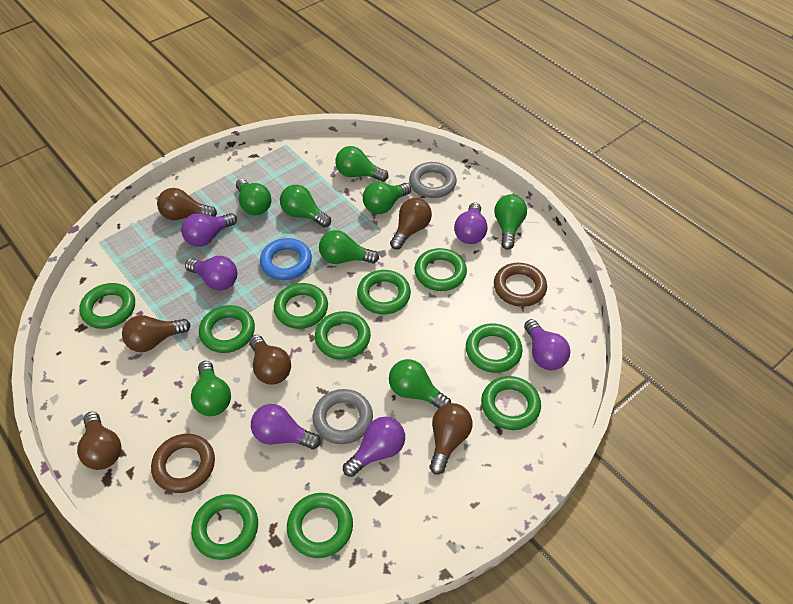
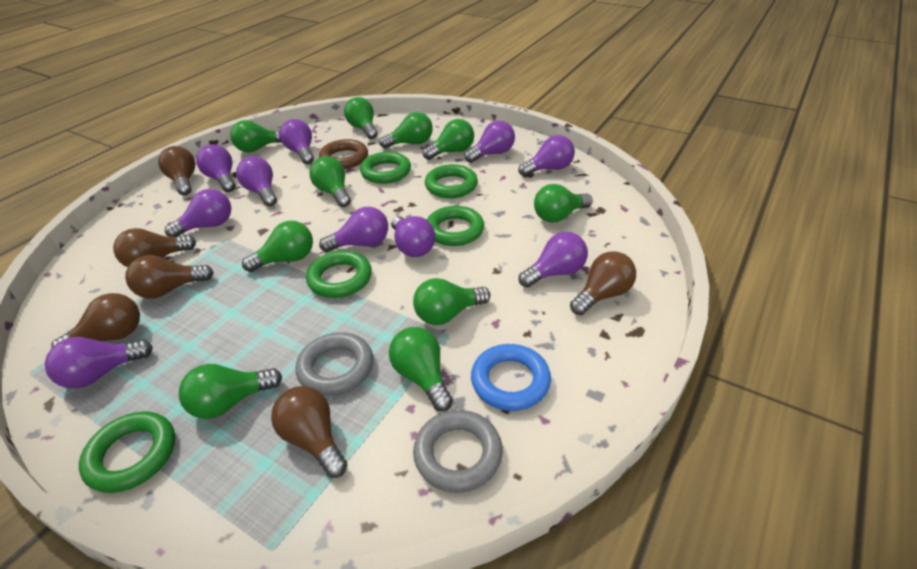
brown ring: 2 -> 1
green light bulb: 8 -> 10
green ring: 10 -> 5
purple light bulb: 6 -> 10

